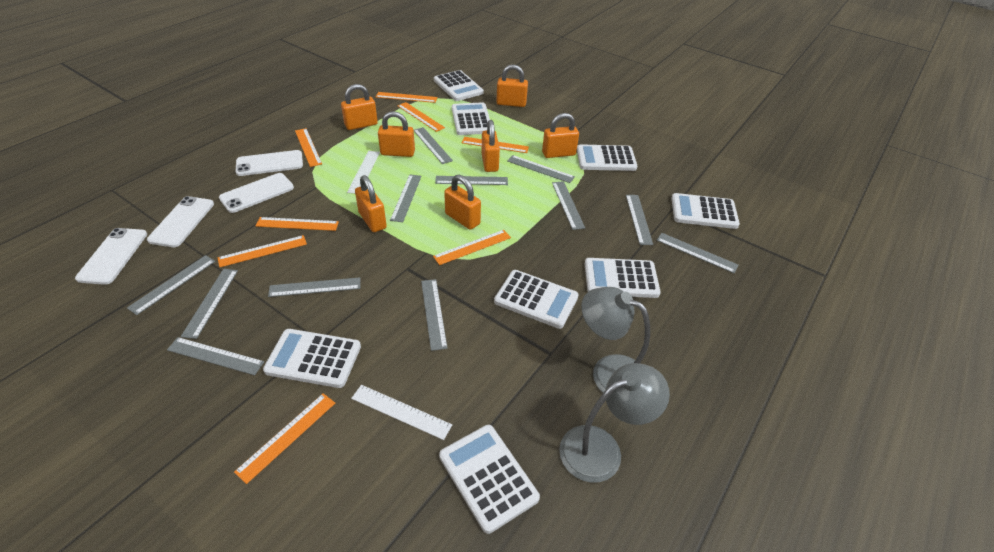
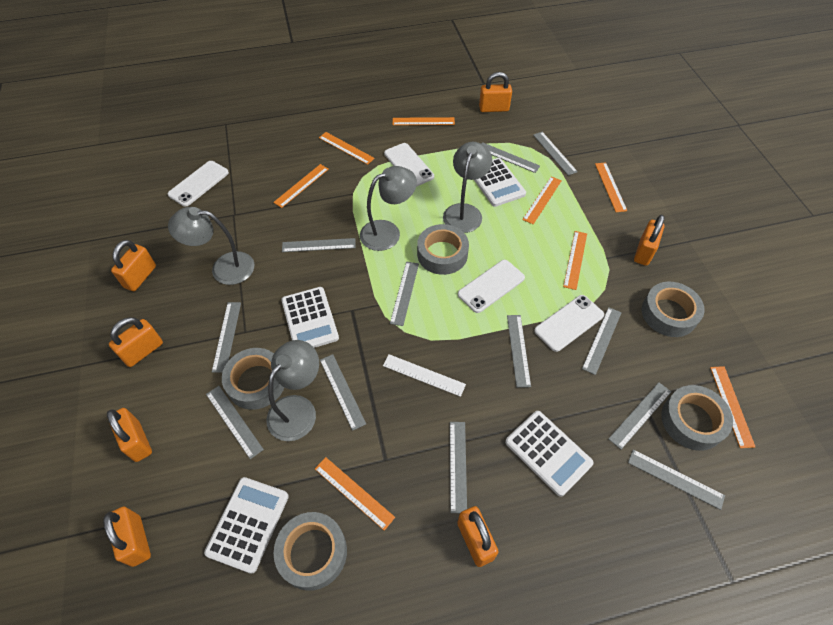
grey lamp: 2 -> 4
grey tape: 0 -> 5
white calculator: 8 -> 4
white ruler: 2 -> 1

